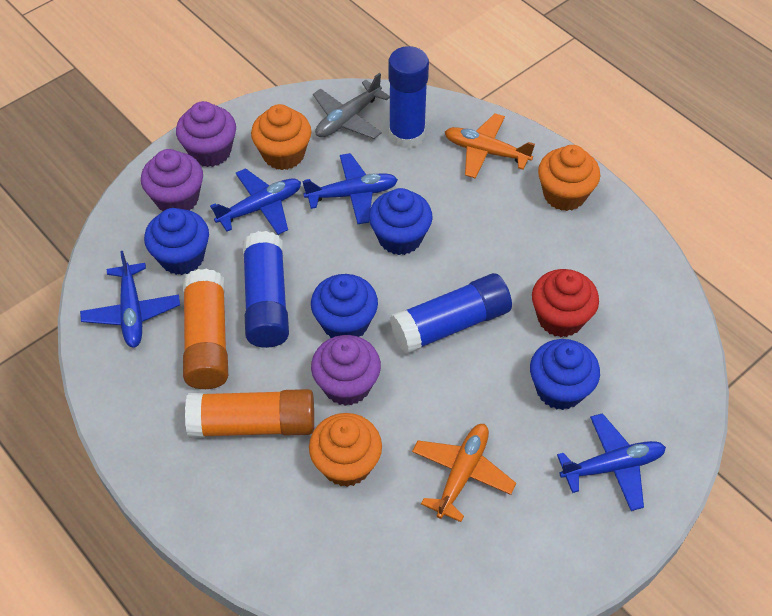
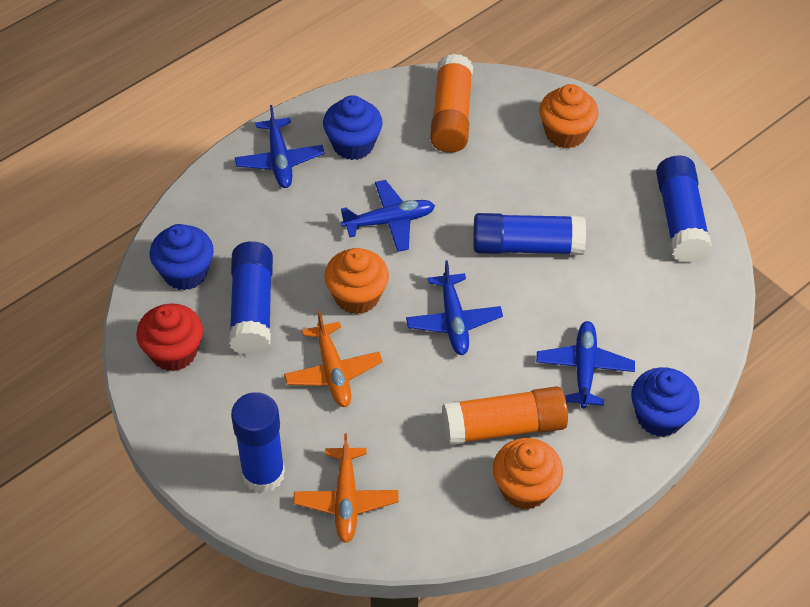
blue cupcake: 4 -> 3
blue glue stick: 3 -> 4
grey plane: 1 -> 0
purple cupcake: 3 -> 0

